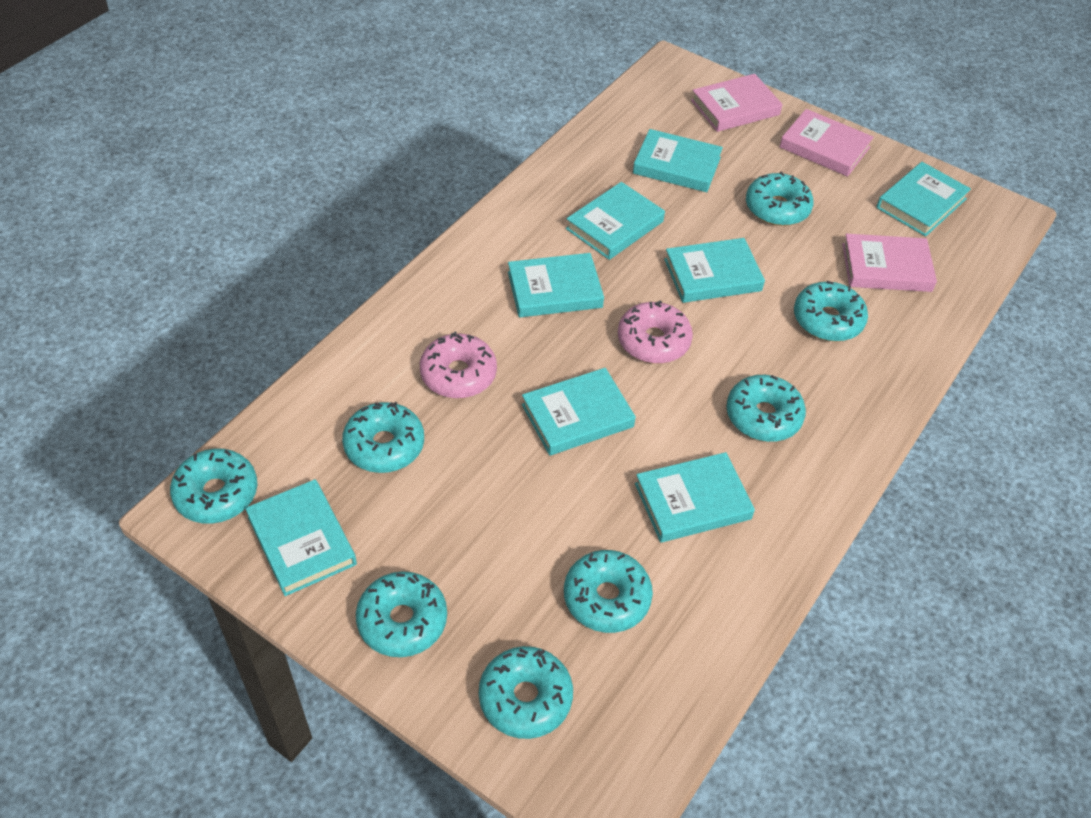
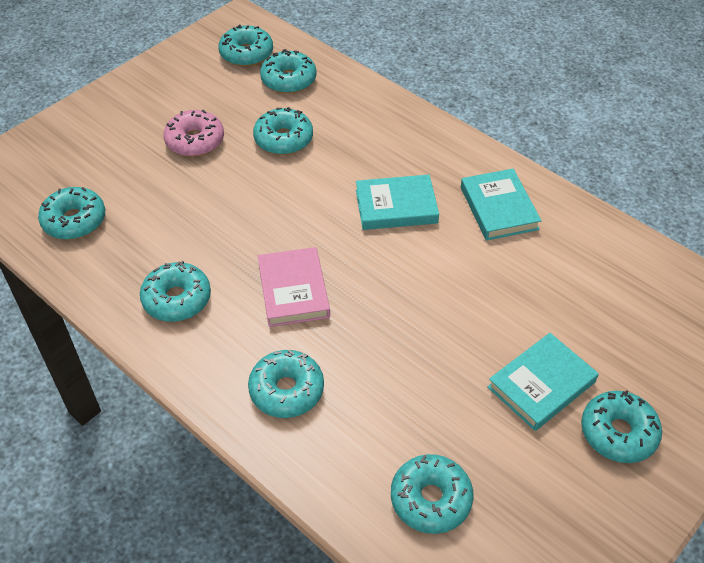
pink book: 3 -> 1
pink donut: 2 -> 1
turquoise book: 8 -> 3

